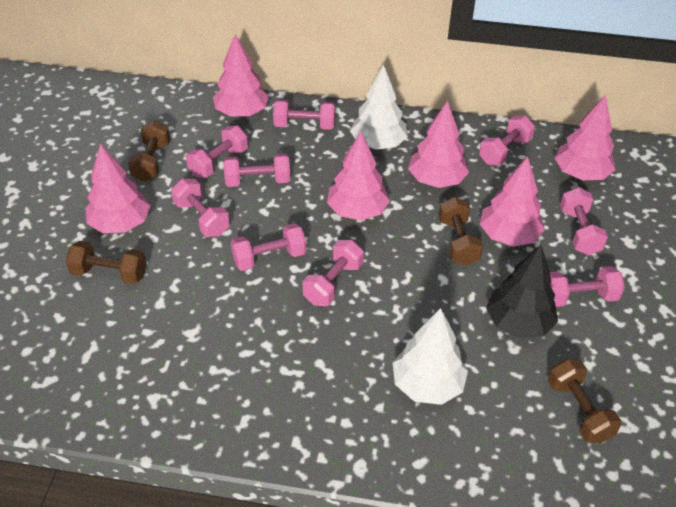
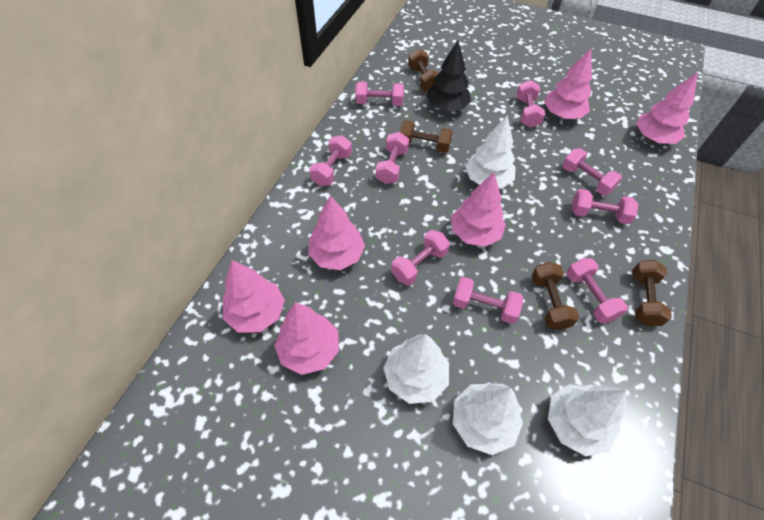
white tree: 2 -> 4

